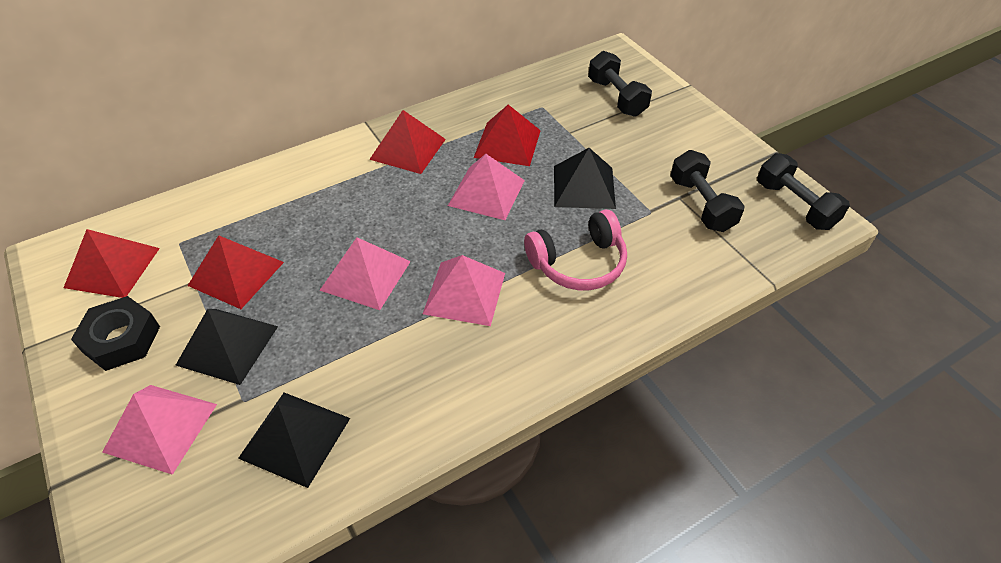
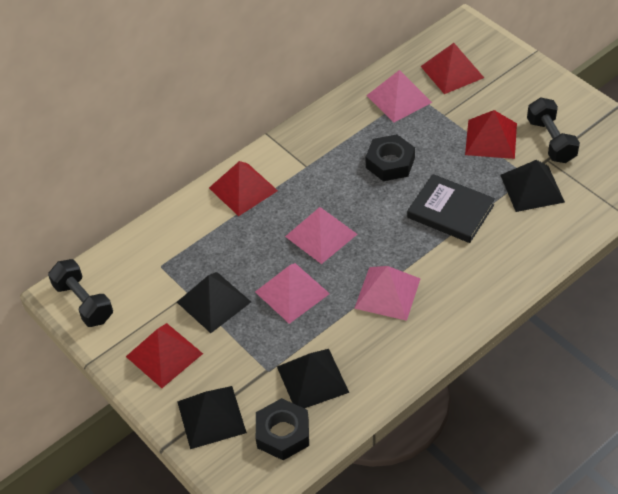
black book: 0 -> 1
black dumbbell: 3 -> 2
black nut: 1 -> 2
black pyramid: 3 -> 4
pink headphones: 1 -> 0

